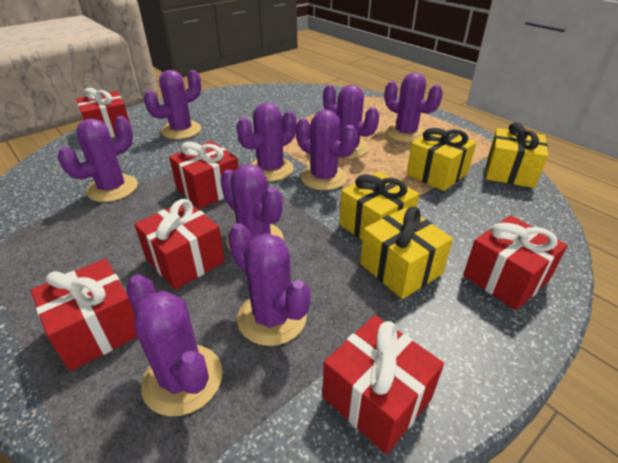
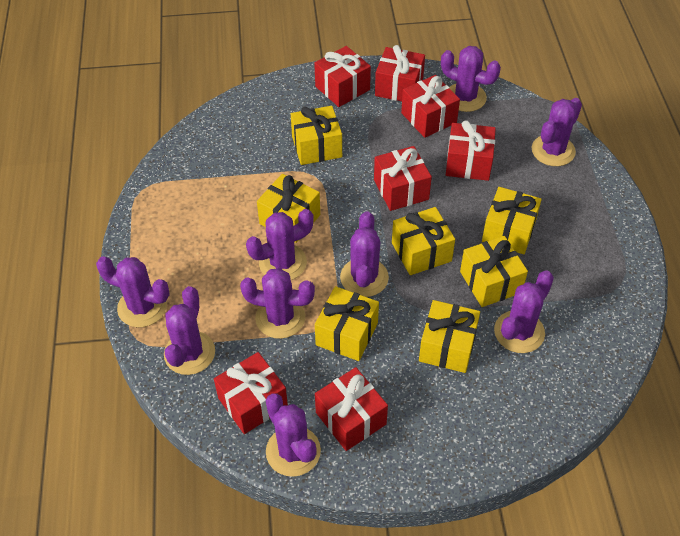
red gift: 6 -> 7
yellow gift: 4 -> 7

